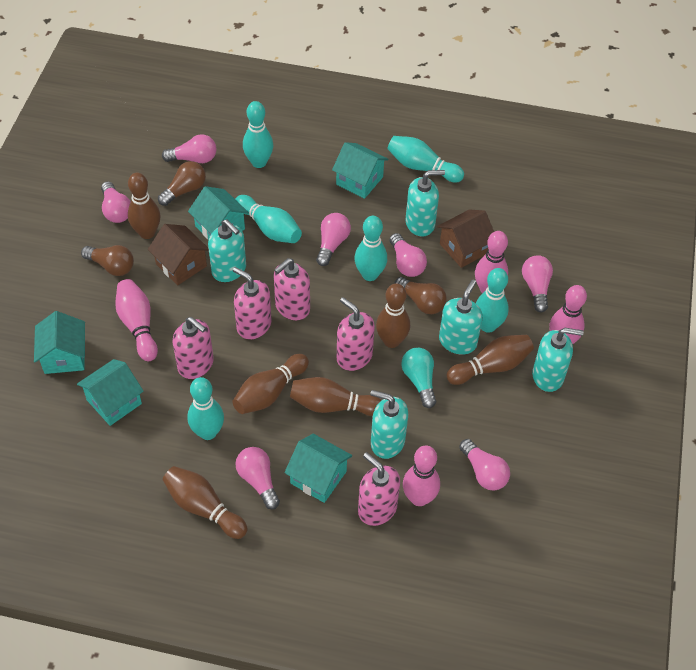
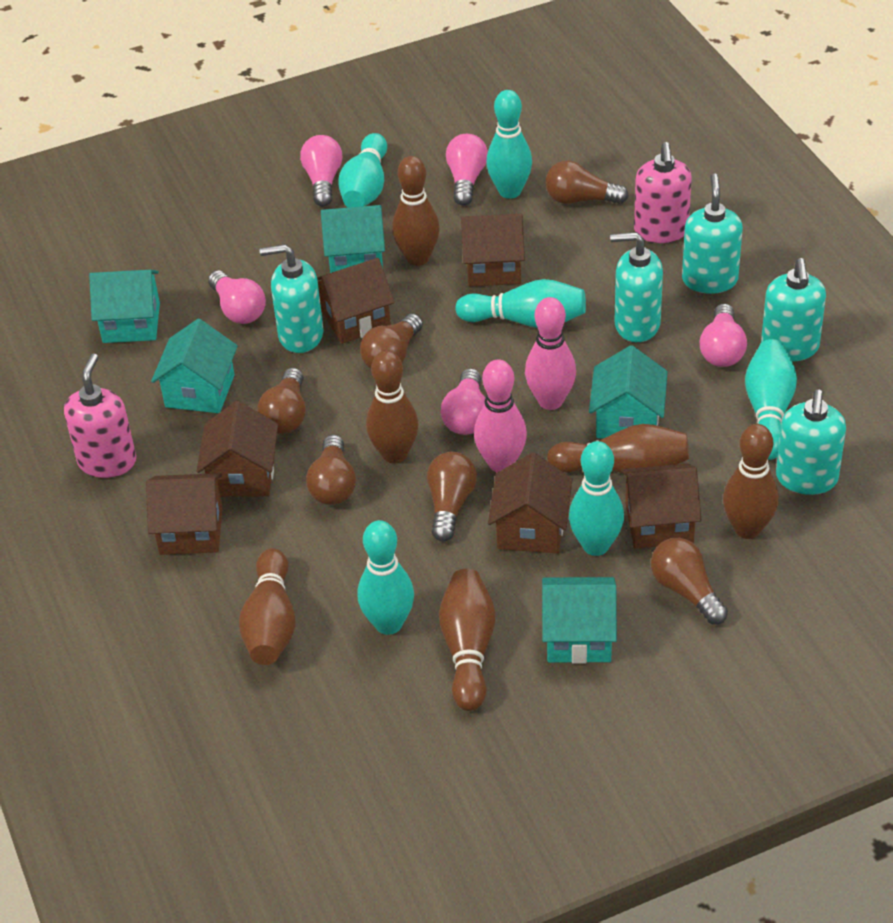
brown house: 2 -> 6
brown light bulb: 3 -> 6
pink bowling pin: 4 -> 2
pink light bulb: 7 -> 5
pink soap dispenser: 5 -> 2
turquoise light bulb: 1 -> 0

